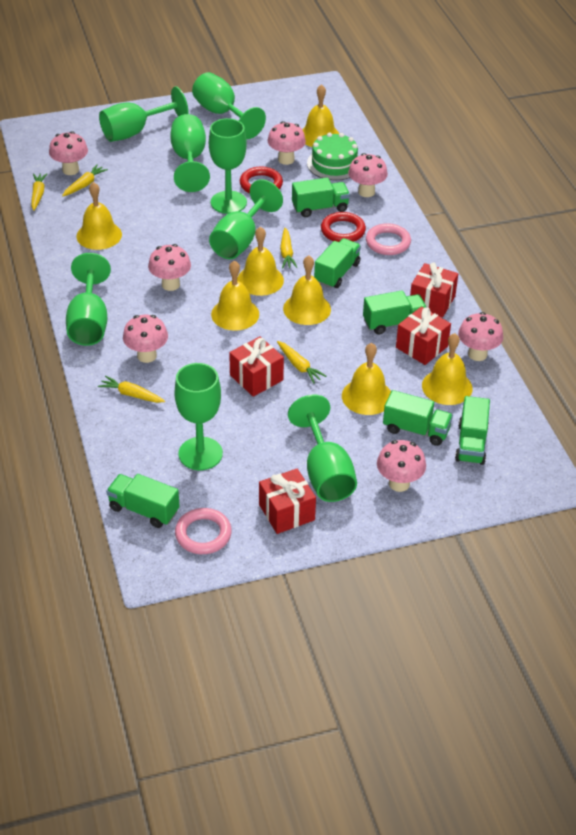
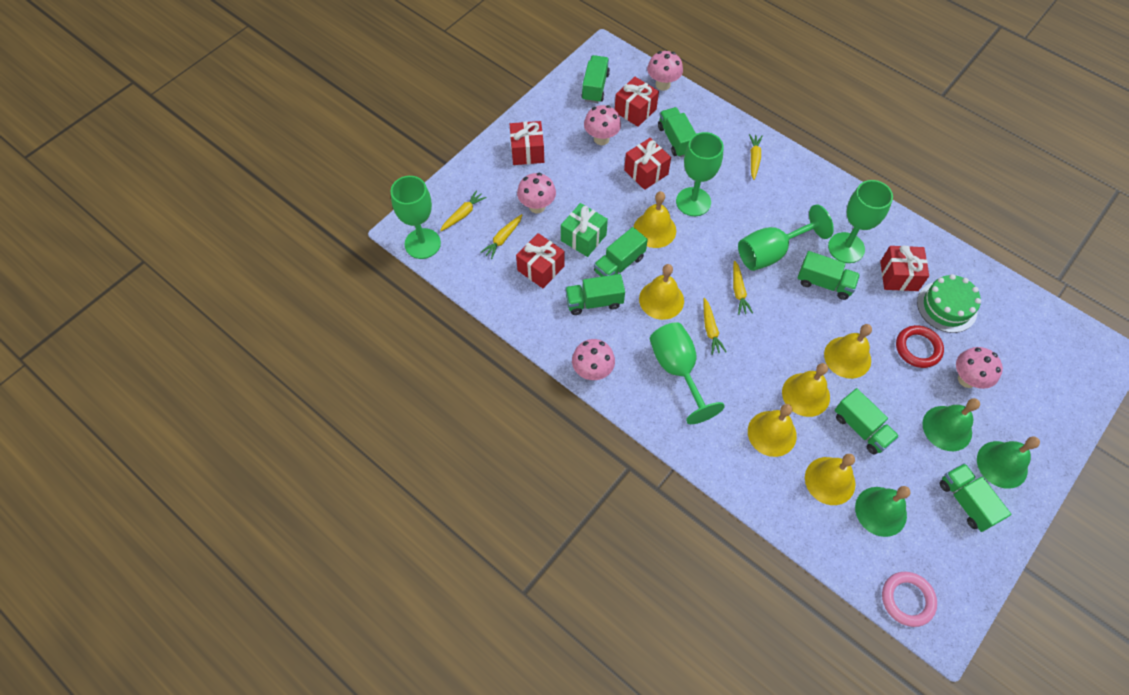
green bell: 0 -> 3
green gift: 0 -> 1
green goblet: 8 -> 5
green truck: 6 -> 7
pink mushroom: 7 -> 5
pink ring: 2 -> 1
red gift: 4 -> 5
red ring: 2 -> 1
yellow bell: 7 -> 6

